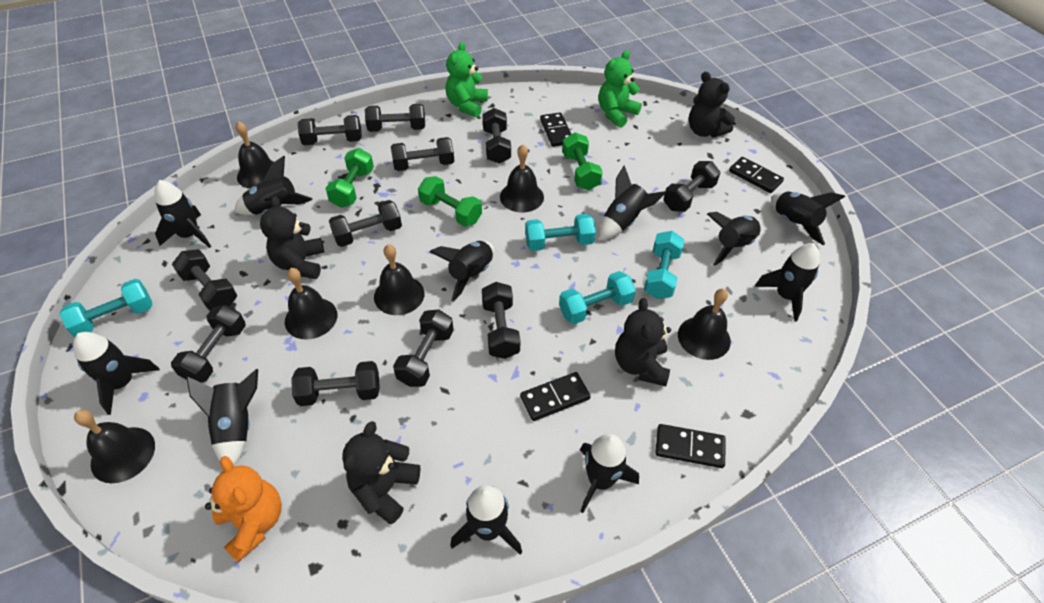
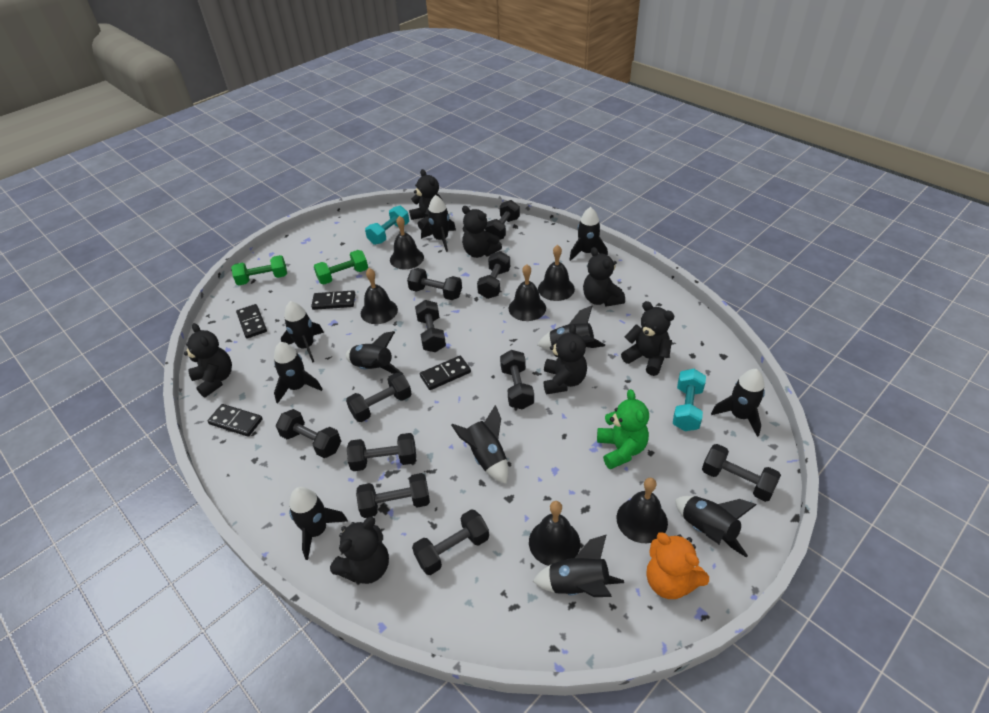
black teddy bear: 4 -> 7
green dumbbell: 3 -> 2
green teddy bear: 2 -> 1
turquoise dumbbell: 4 -> 2

